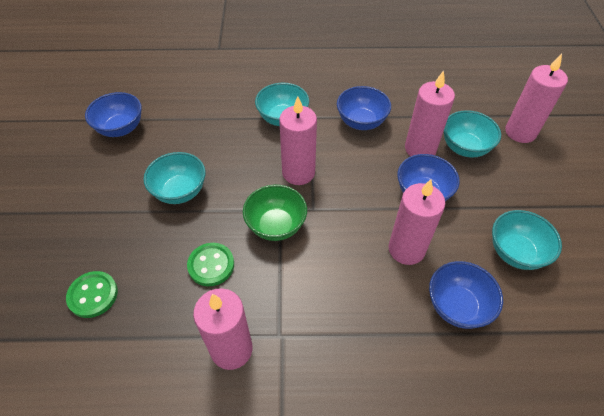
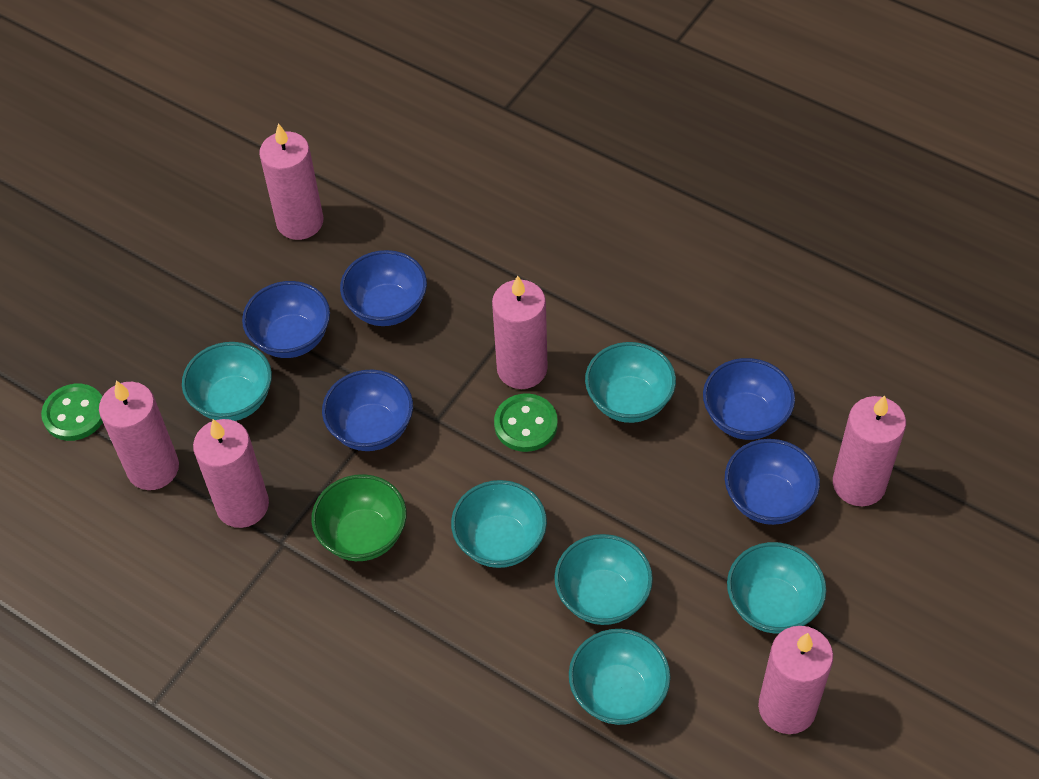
blue bowl: 4 -> 5
pink candle: 5 -> 6
turquoise bowl: 4 -> 6

